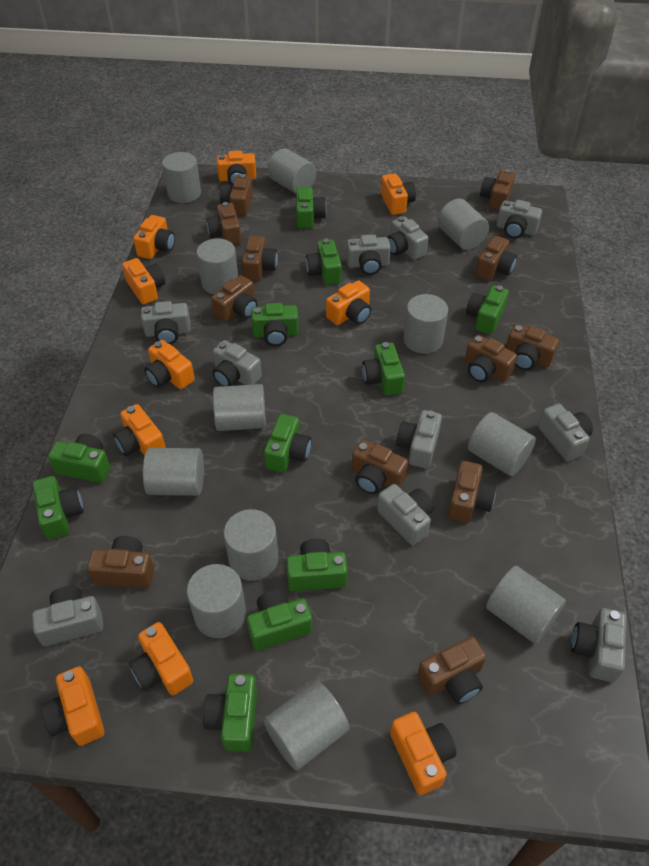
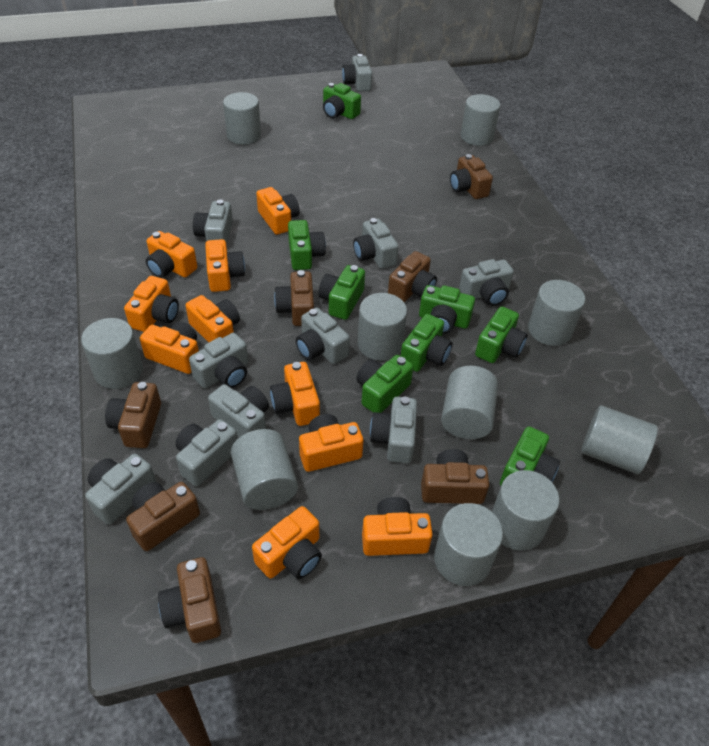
brown camera: 12 -> 7
green camera: 11 -> 8
grey cylinder: 12 -> 10

